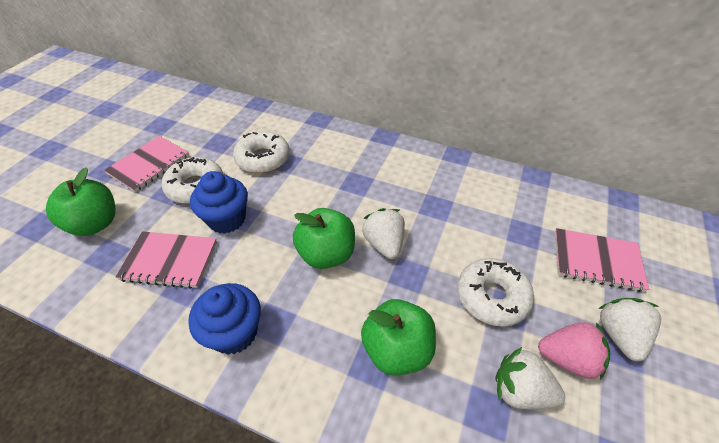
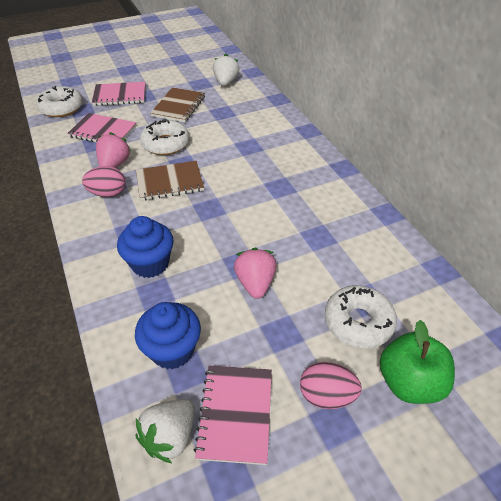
brown notebook: 0 -> 2
green apple: 3 -> 1
pink egg: 0 -> 2
pink strawberry: 1 -> 2
white strawberry: 3 -> 2

